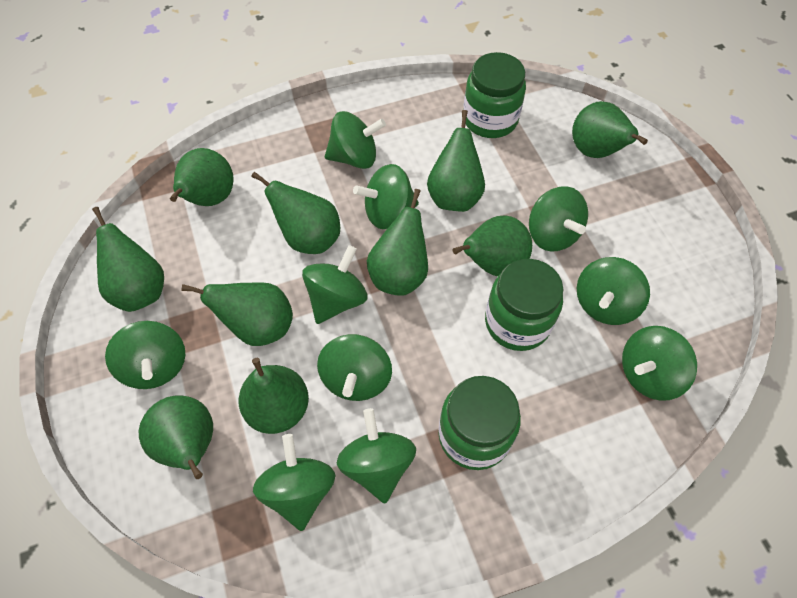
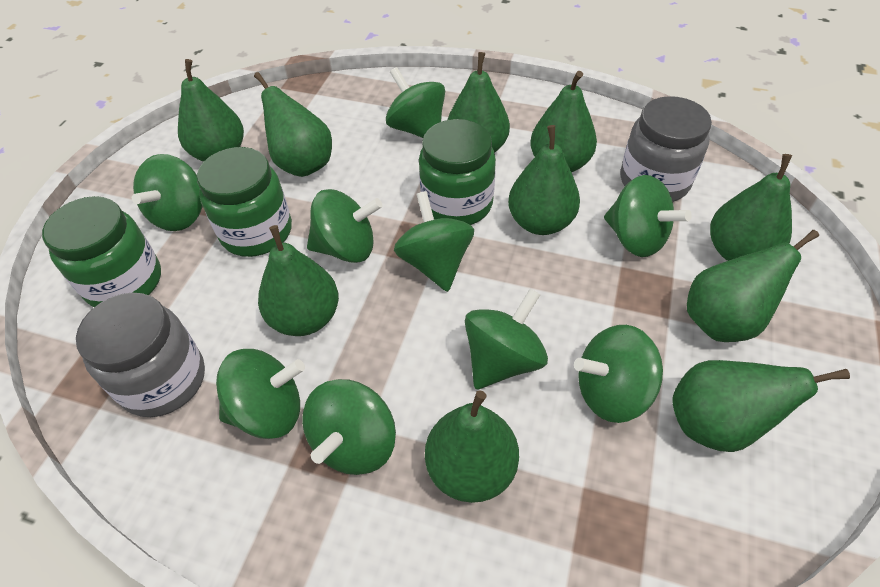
green spinning top: 10 -> 9
grey jar: 0 -> 2

